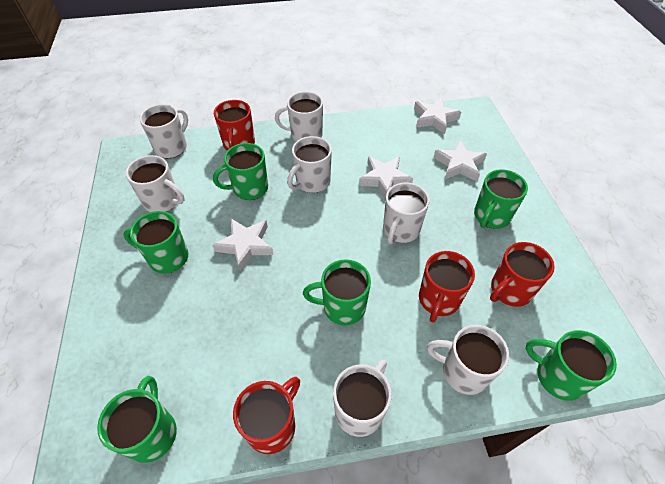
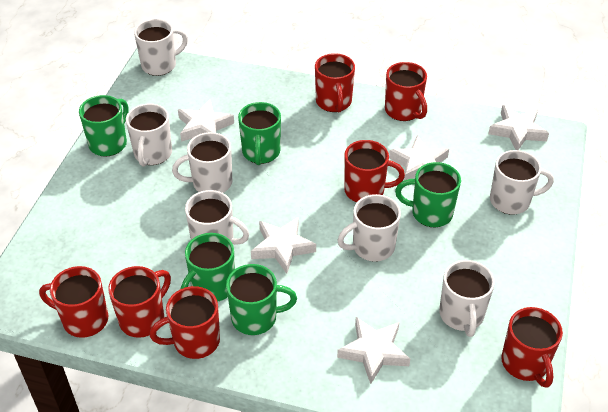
green mug: 6 -> 5
red mug: 4 -> 7
white star: 4 -> 5

